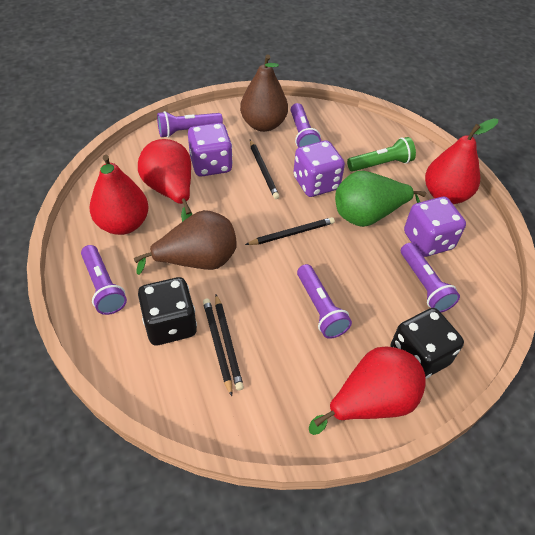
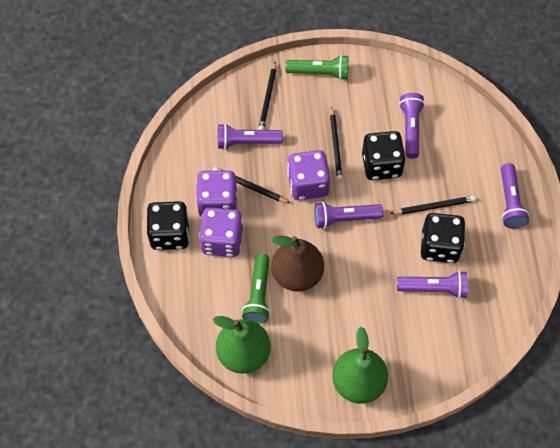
black dice: 2 -> 3
brown pear: 2 -> 1
green flashlight: 1 -> 2
green pear: 1 -> 2
red pear: 4 -> 0

